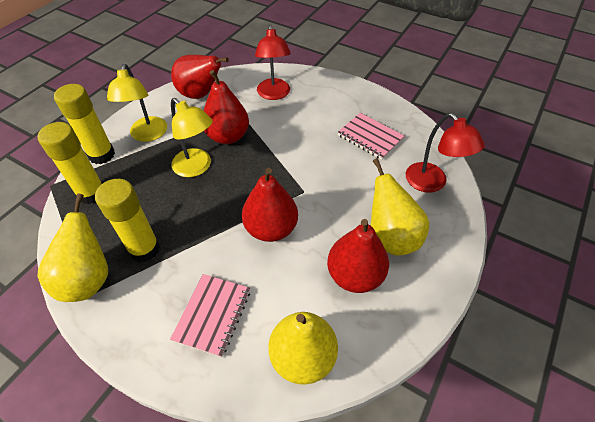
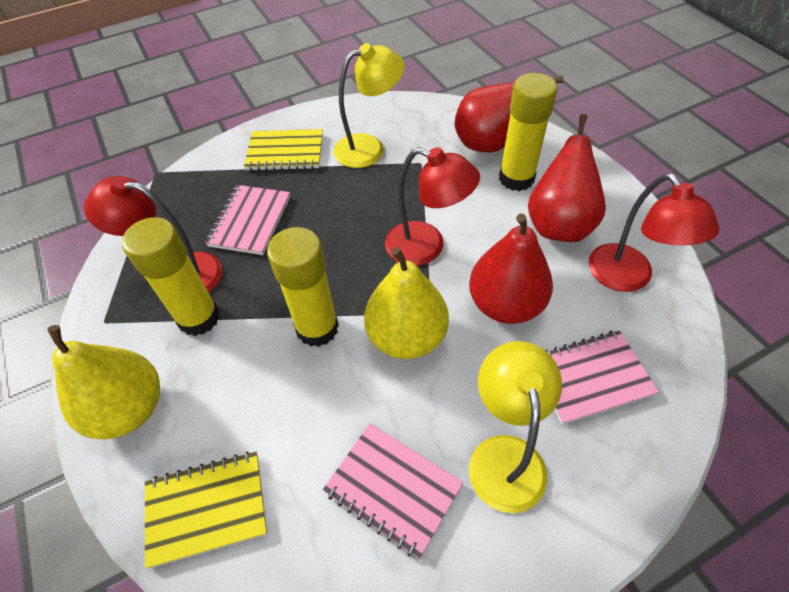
pink notebook: 2 -> 3
red lamp: 2 -> 3
red pear: 4 -> 3
yellow notebook: 0 -> 2
yellow pear: 3 -> 2

